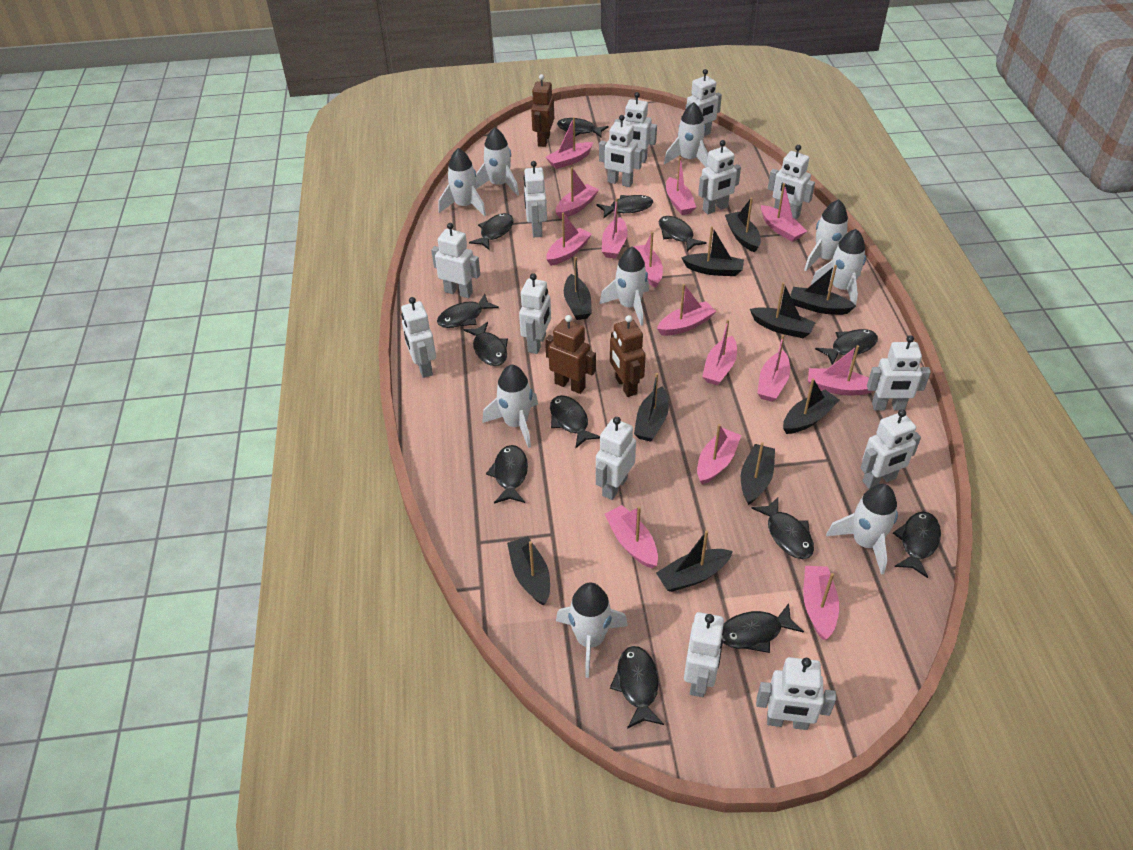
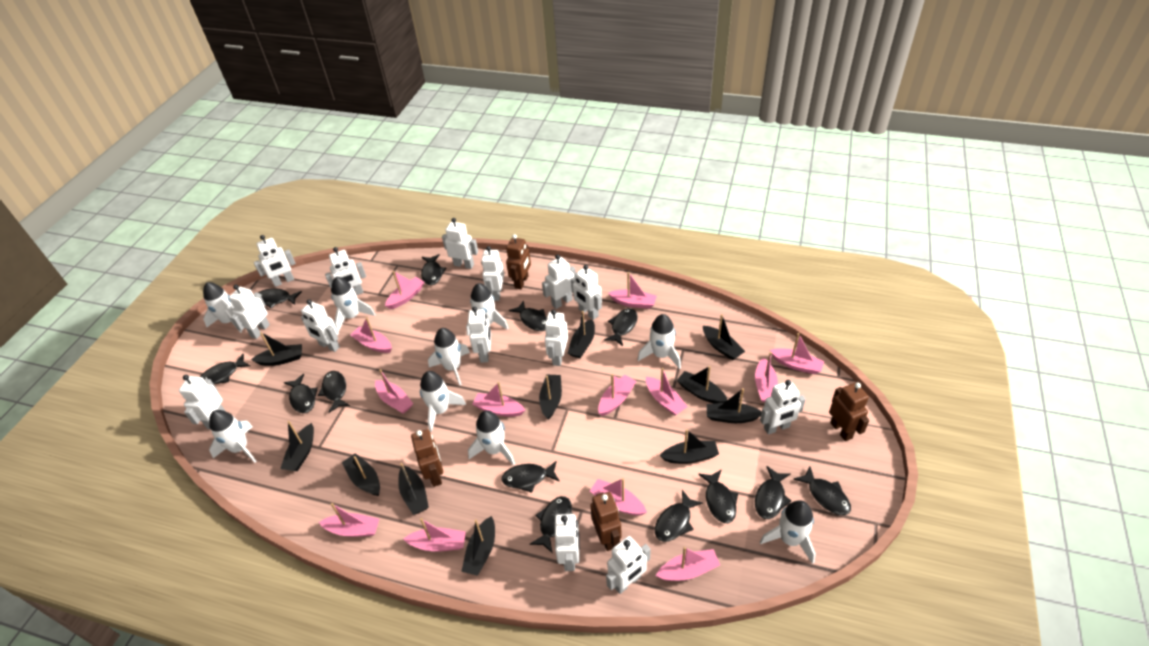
black boat: 10 -> 11
brown robot: 3 -> 4
pink boat: 14 -> 13

